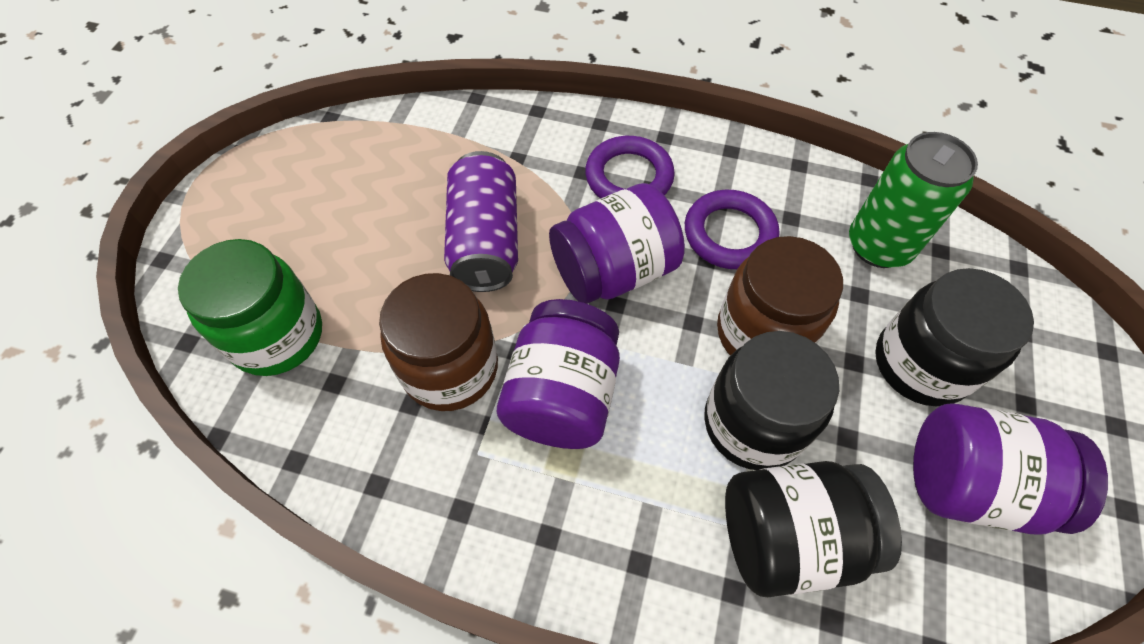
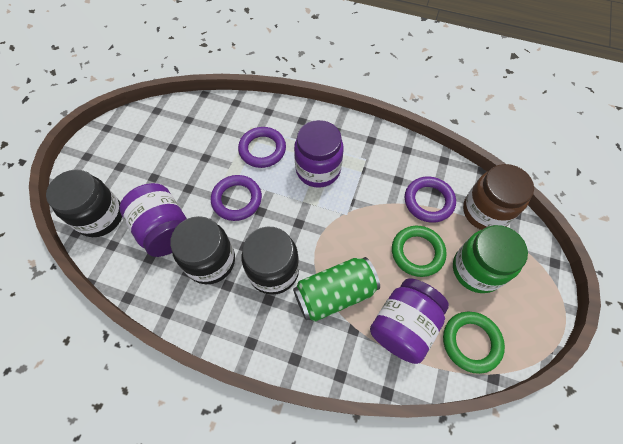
brown jar: 2 -> 1
green ring: 0 -> 2
purple can: 1 -> 0
purple ring: 2 -> 3

